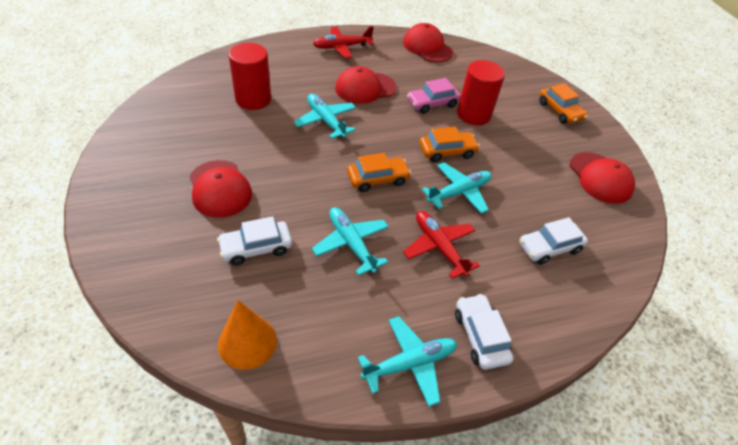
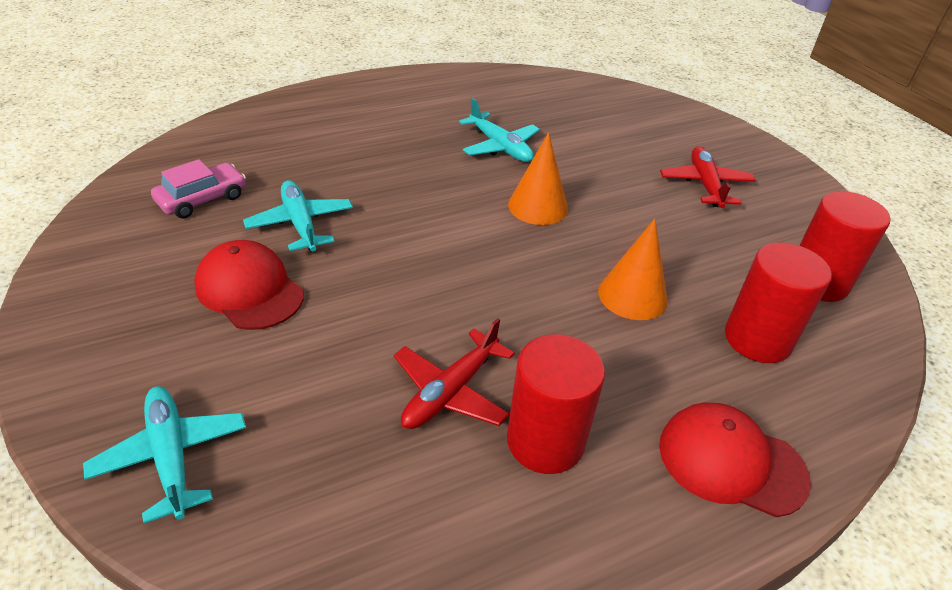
orange car: 3 -> 0
orange cone: 1 -> 2
red cap: 4 -> 2
red cylinder: 2 -> 3
turquoise plane: 4 -> 3
white car: 3 -> 0

